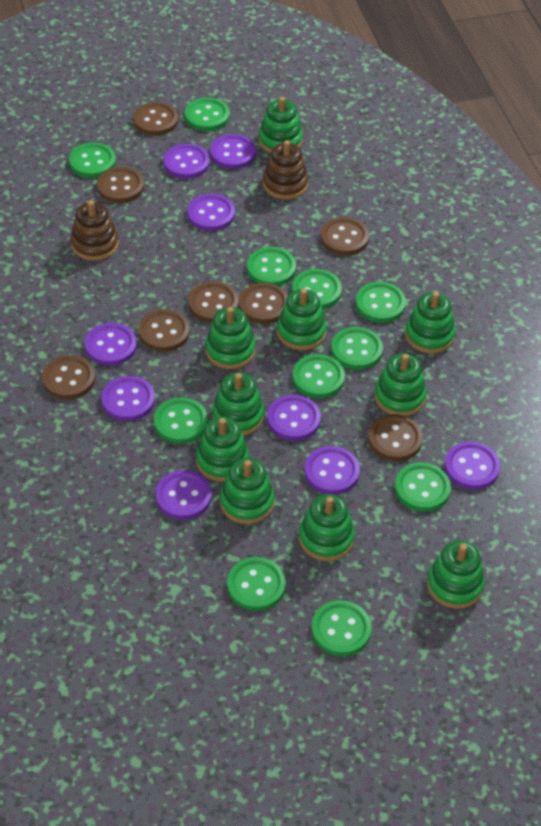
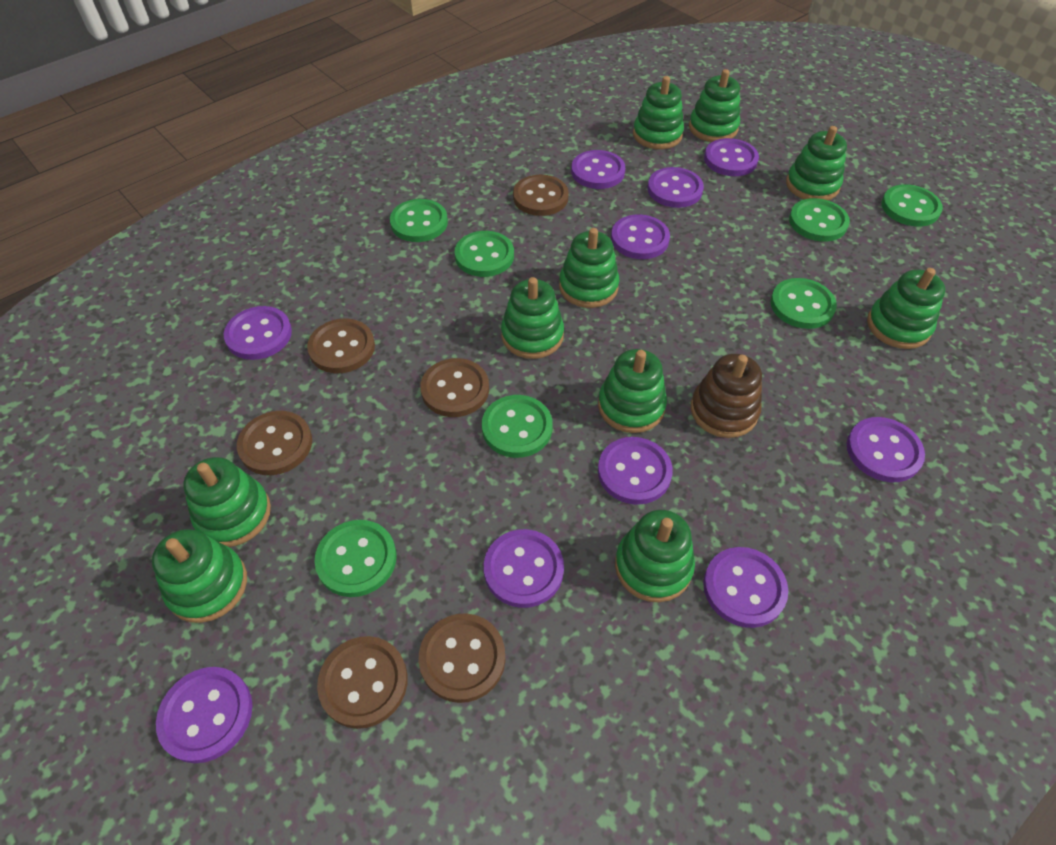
brown button: 8 -> 6
brown stacking toy: 2 -> 1
green button: 11 -> 7
purple button: 9 -> 10

